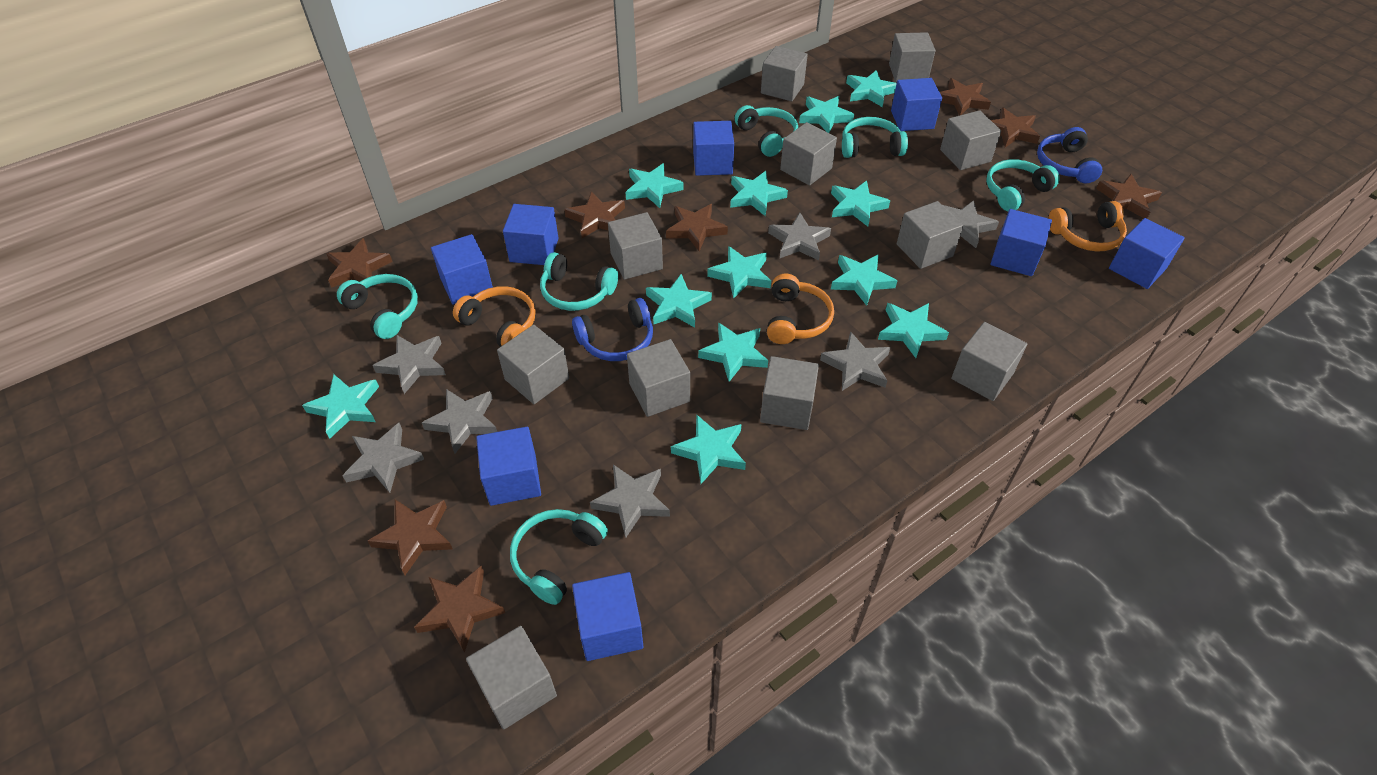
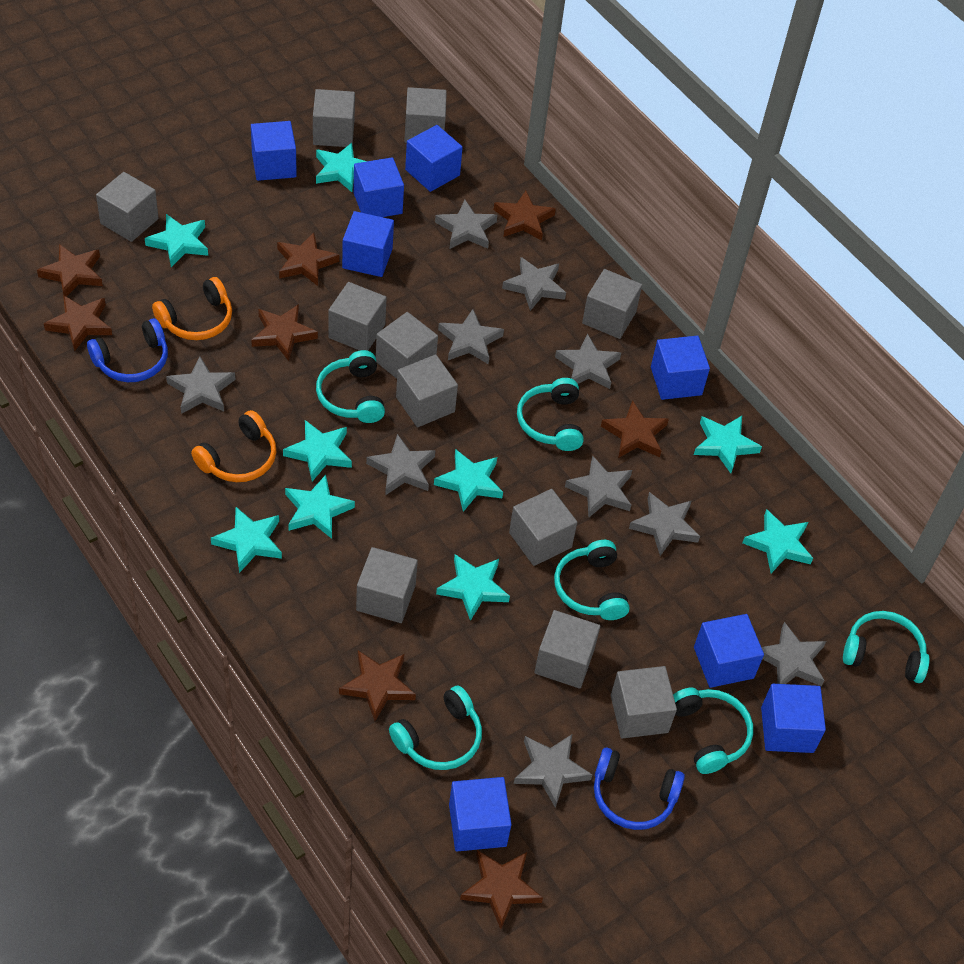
grey star: 7 -> 10
orange headphones: 3 -> 2
turquoise star: 12 -> 9

